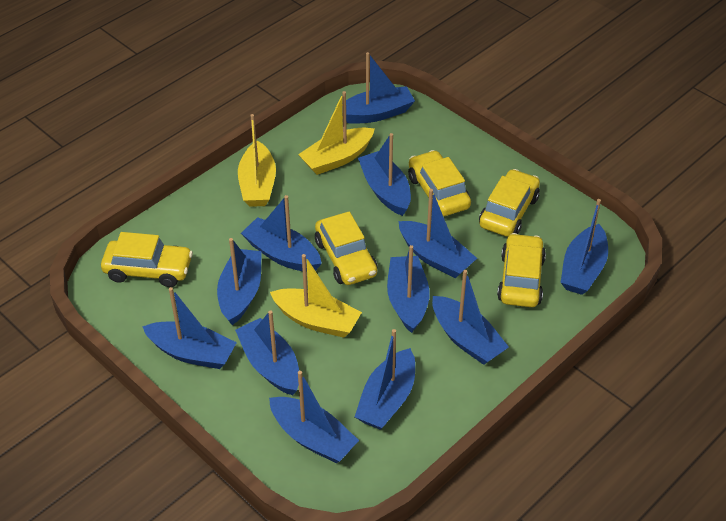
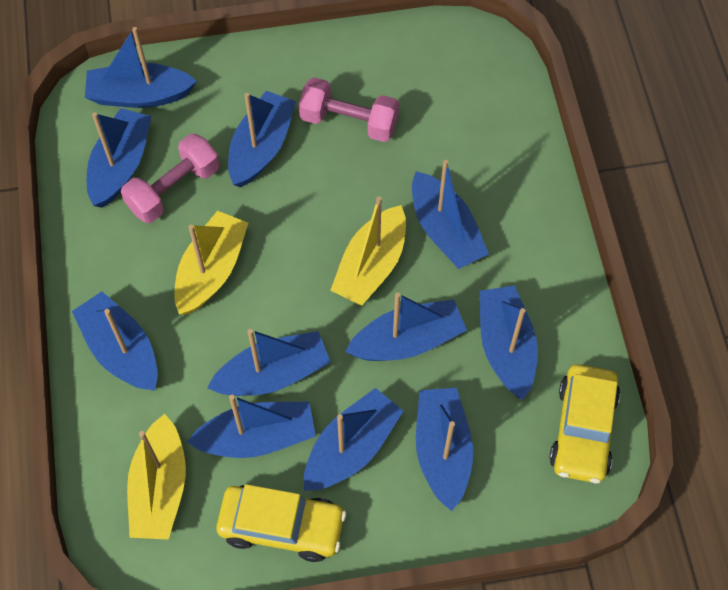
blue boat: 12 -> 11
pink dumbbell: 0 -> 2
yellow car: 5 -> 2

